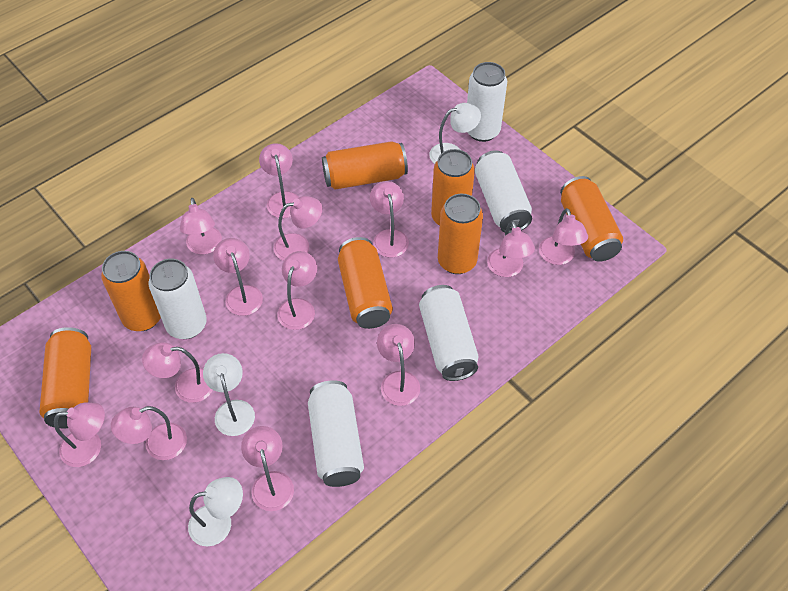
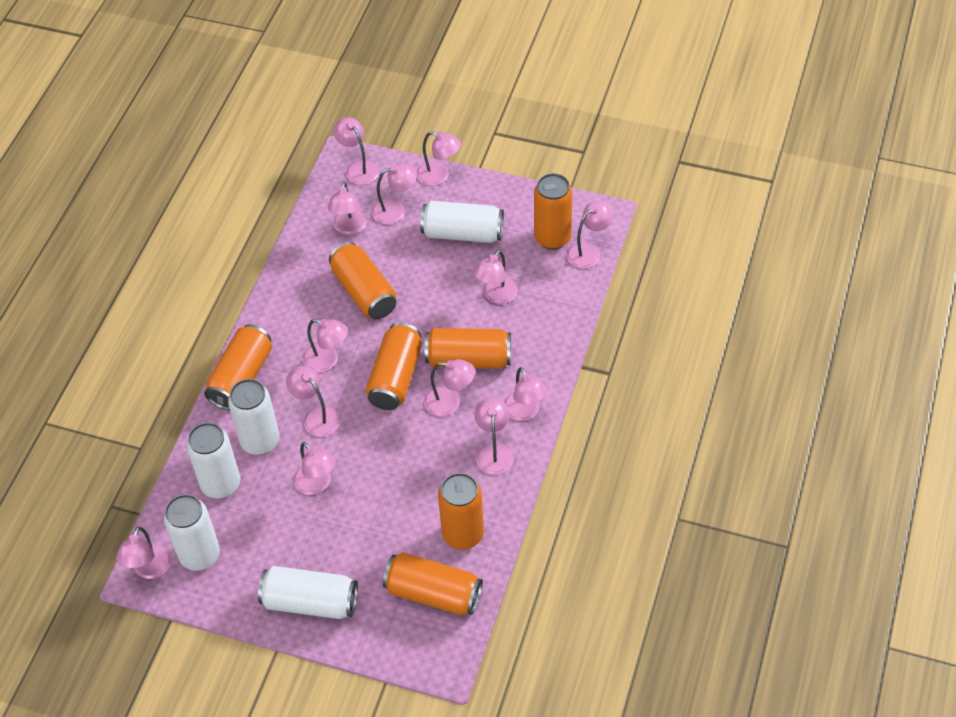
white lamp: 3 -> 0

